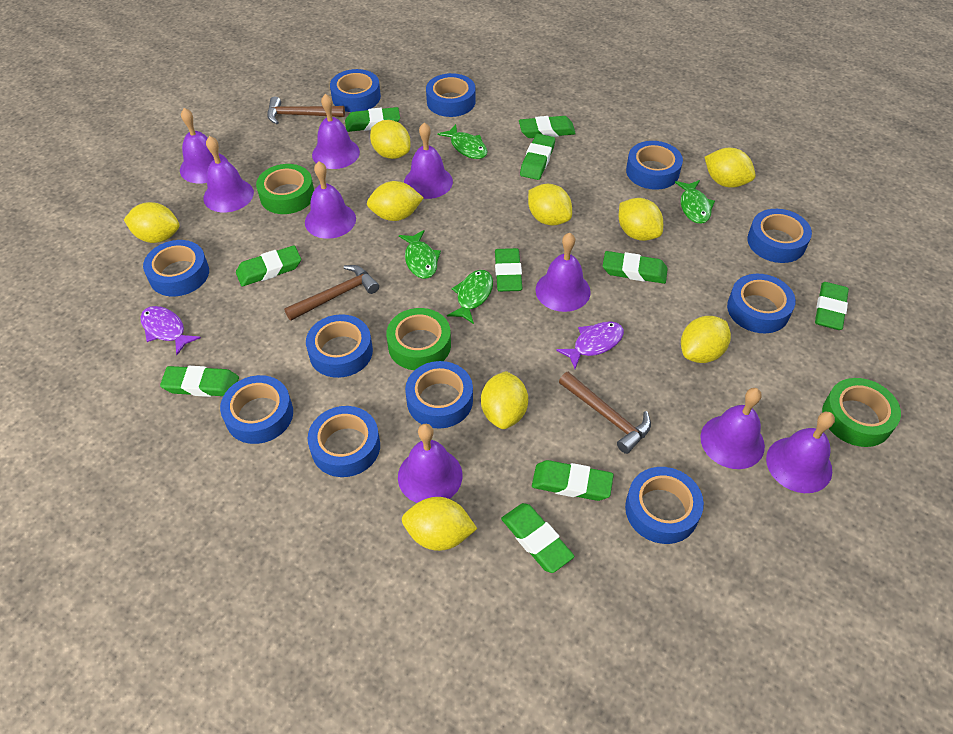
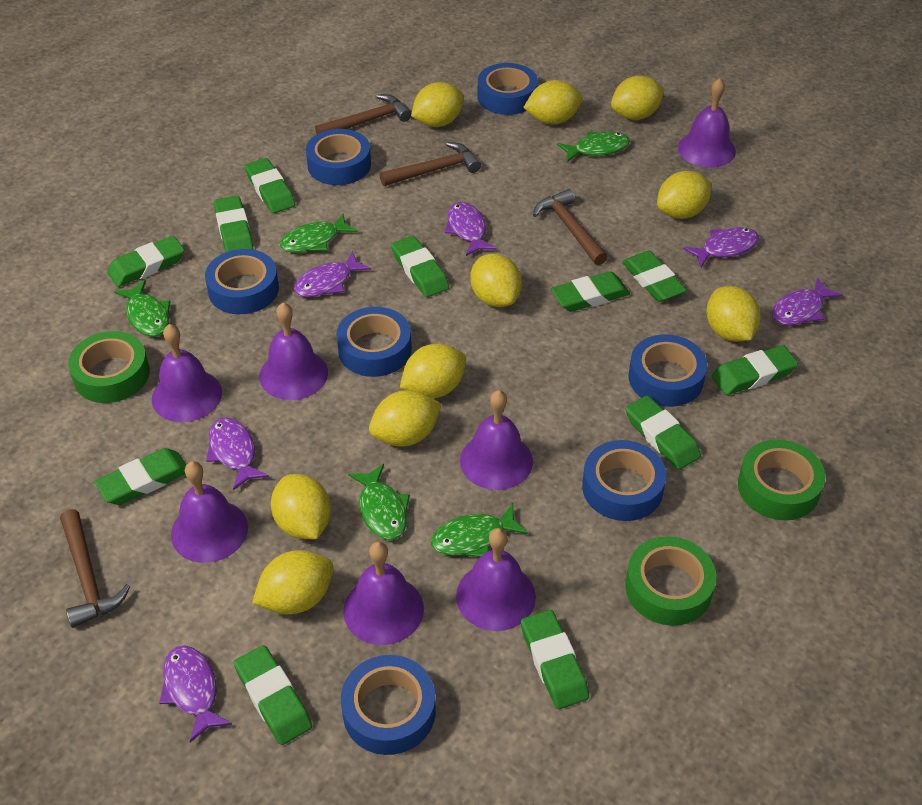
blue tape: 11 -> 7
brown hammer: 3 -> 4
green eraser: 10 -> 11
green fish: 4 -> 5
purple bell: 9 -> 7
purple fish: 2 -> 6
yellow lemon: 9 -> 10

